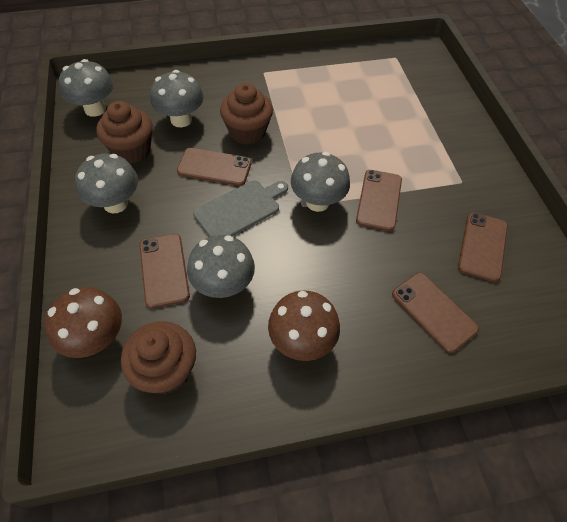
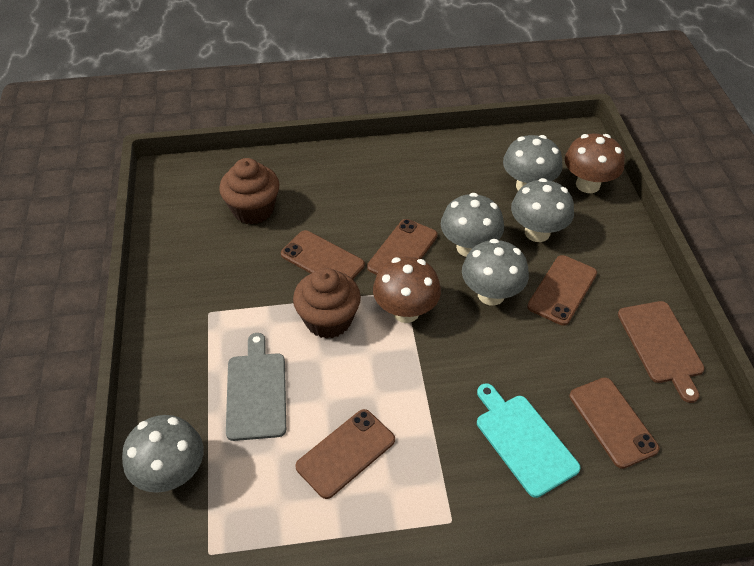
brown cupcake: 3 -> 2
brown cutting board: 0 -> 1
turquoise cutting board: 0 -> 1

